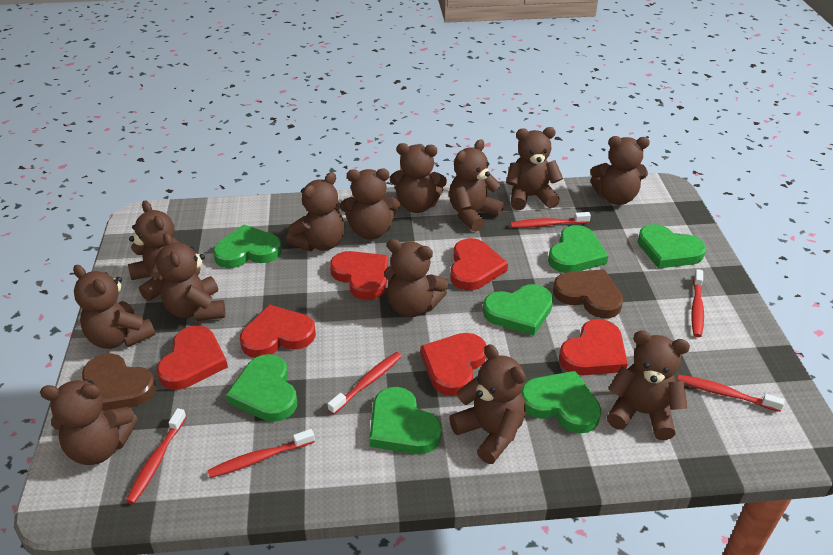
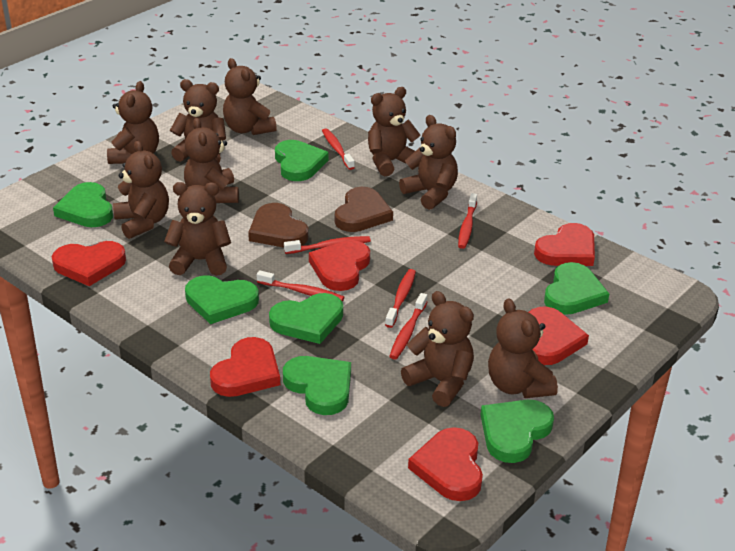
brown teddy bear: 13 -> 10

